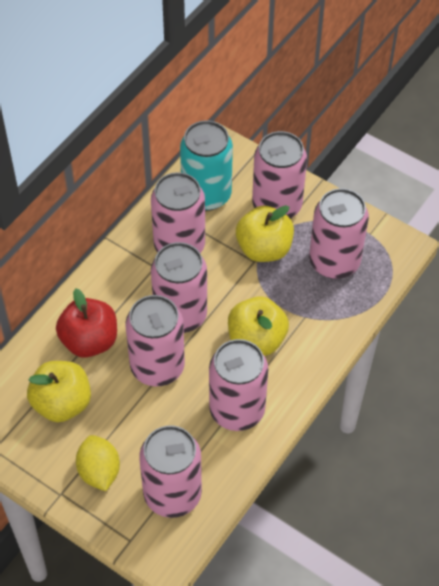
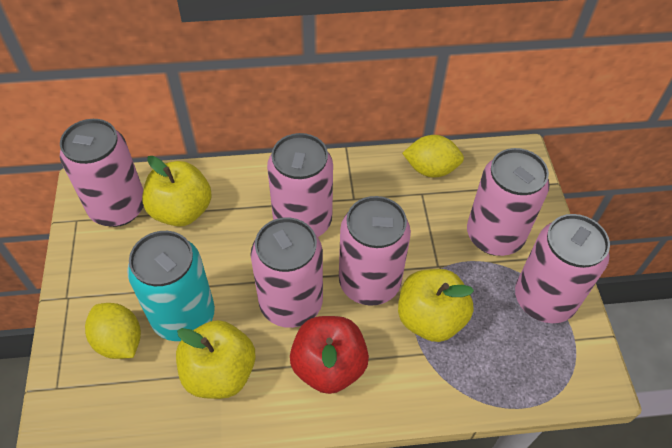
pink can: 7 -> 6
yellow lemon: 1 -> 2

